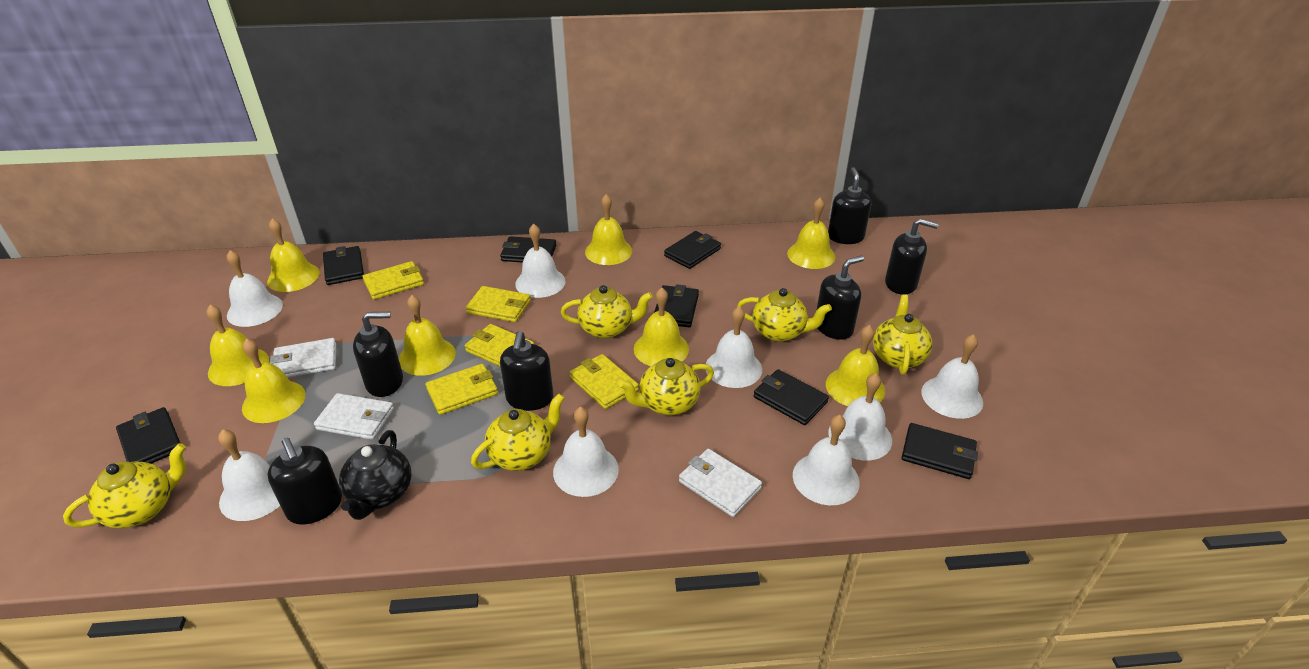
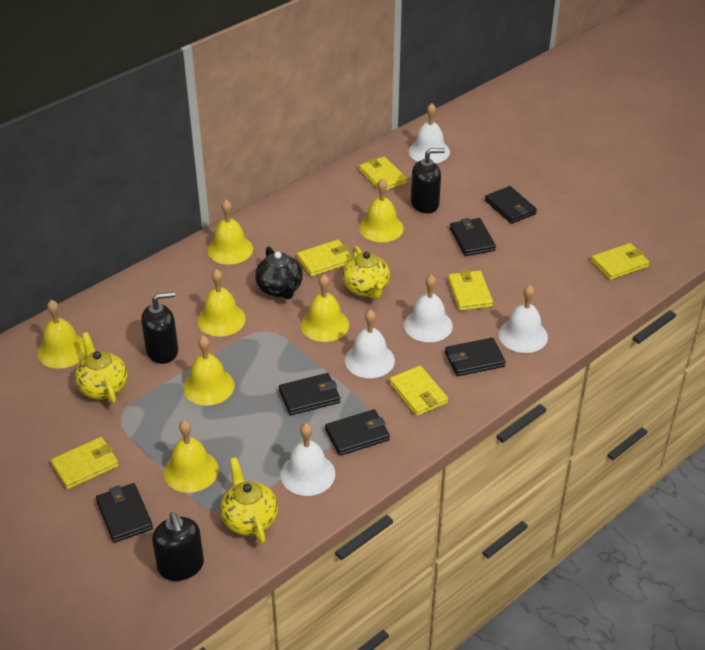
black soap dispenser: 6 -> 3
black wallet: 7 -> 6
white bell: 8 -> 5
white wallet: 3 -> 0
yellow bell: 8 -> 7
yellow teapot: 6 -> 3
yellow wallet: 5 -> 6

